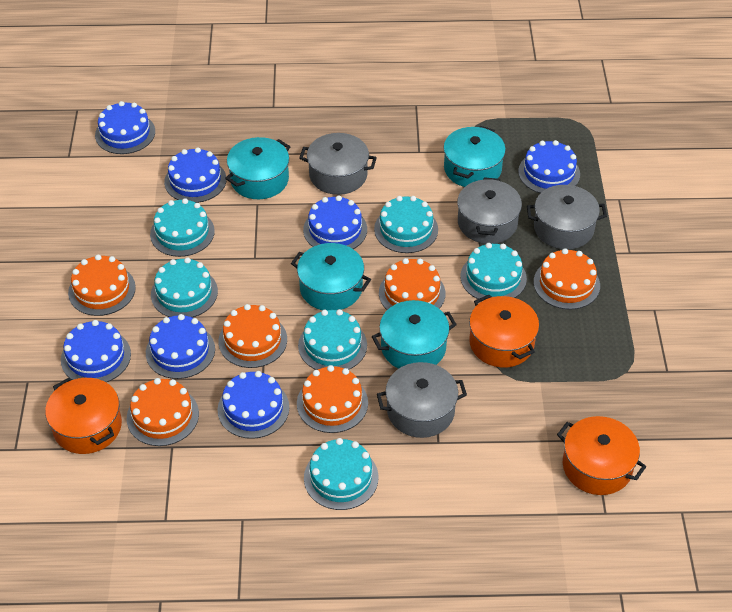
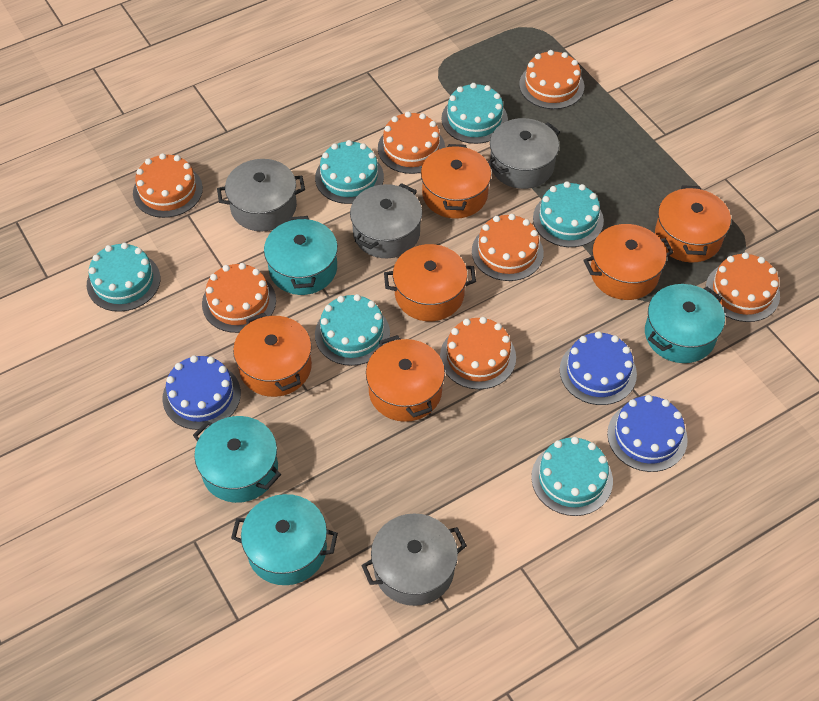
blue cake: 7 -> 3
orange cake: 6 -> 7
orange pot: 3 -> 6

